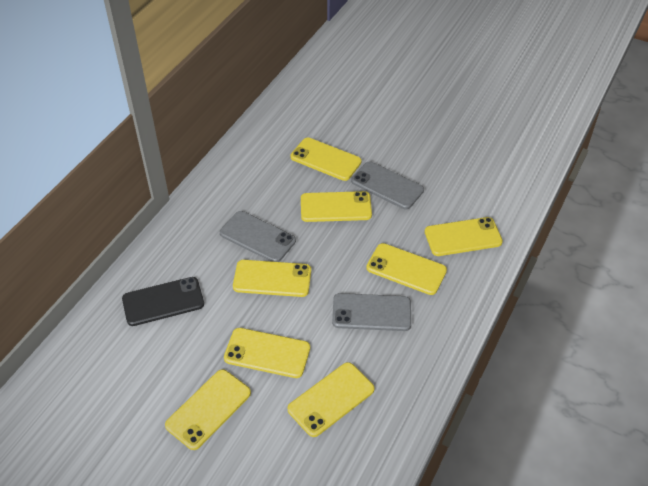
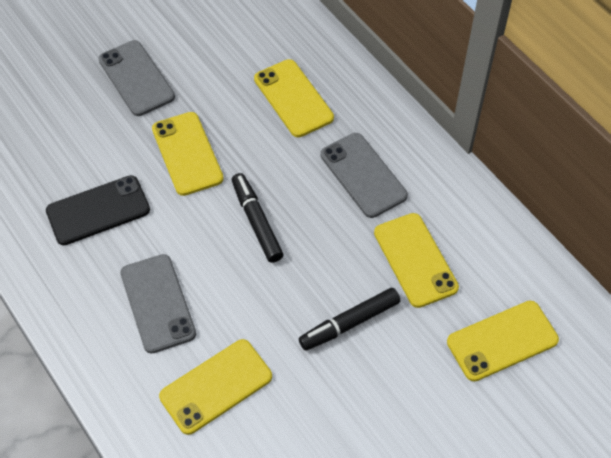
black marker: 0 -> 2
yellow phone: 8 -> 5

